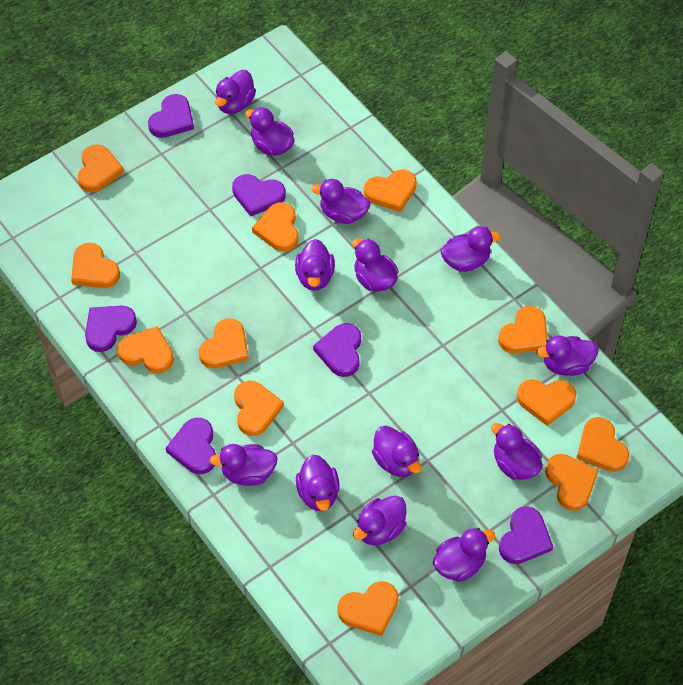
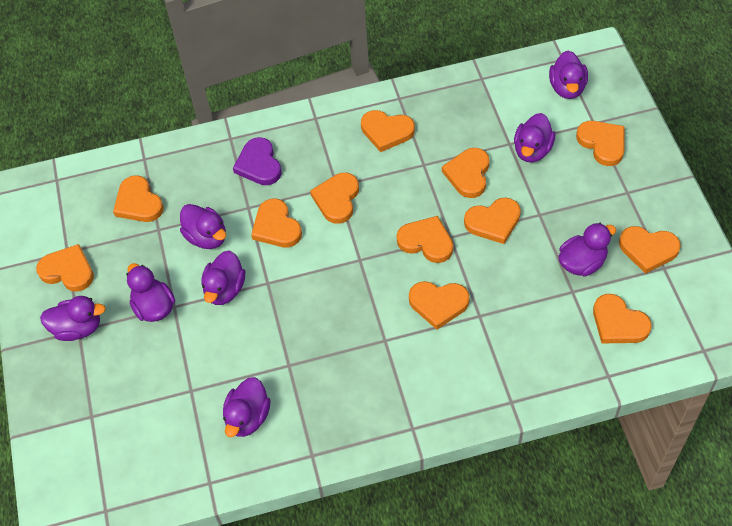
purple duck: 13 -> 8
purple heart: 6 -> 1

